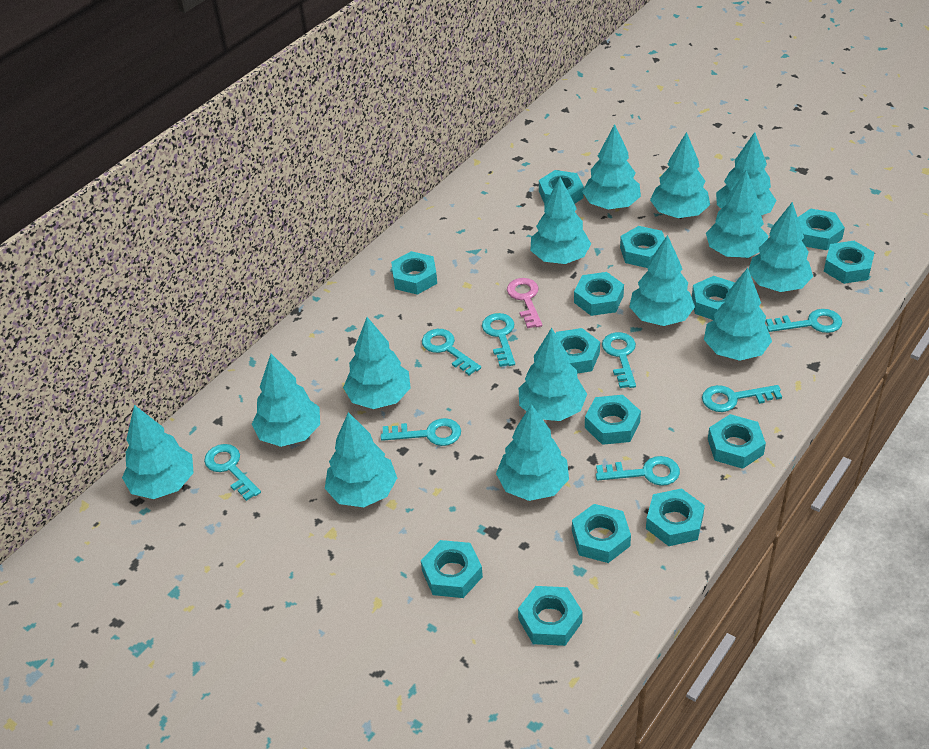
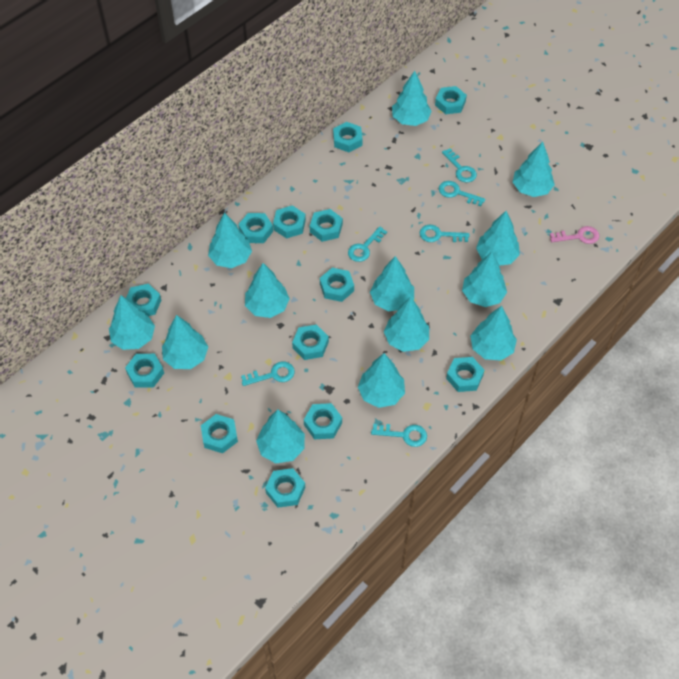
turquoise key: 8 -> 6
turquoise nut: 14 -> 13
turquoise tree: 14 -> 13

